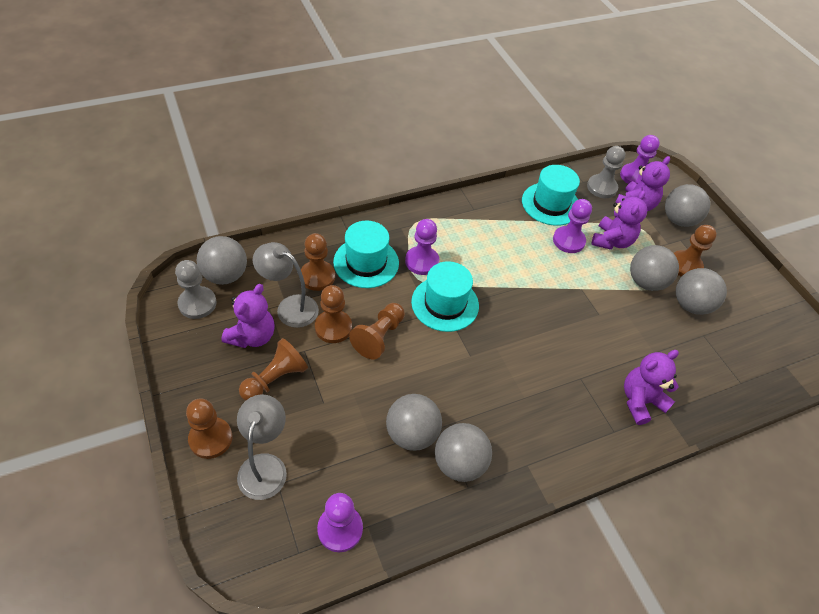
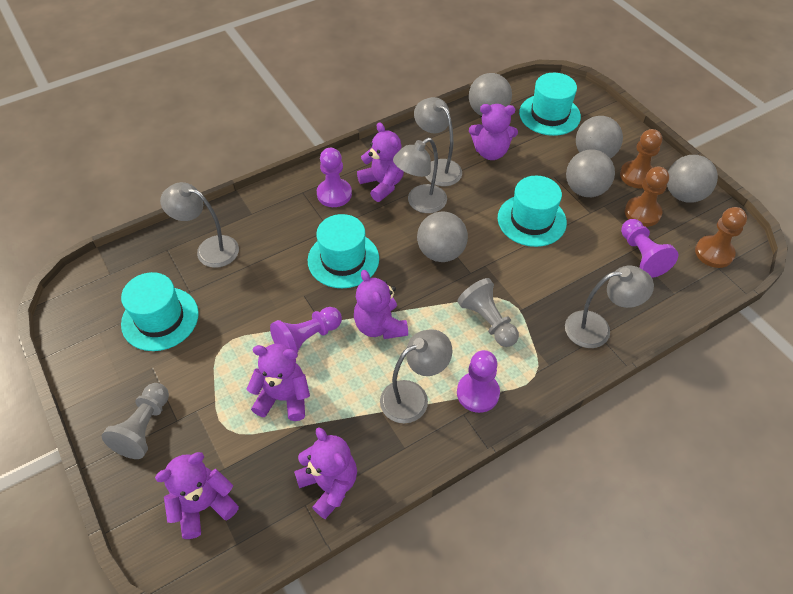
brown pawn: 6 -> 3
grey ball: 6 -> 5
grey lamp: 2 -> 5
purple teddy bear: 4 -> 6
turquoise hat: 3 -> 4

